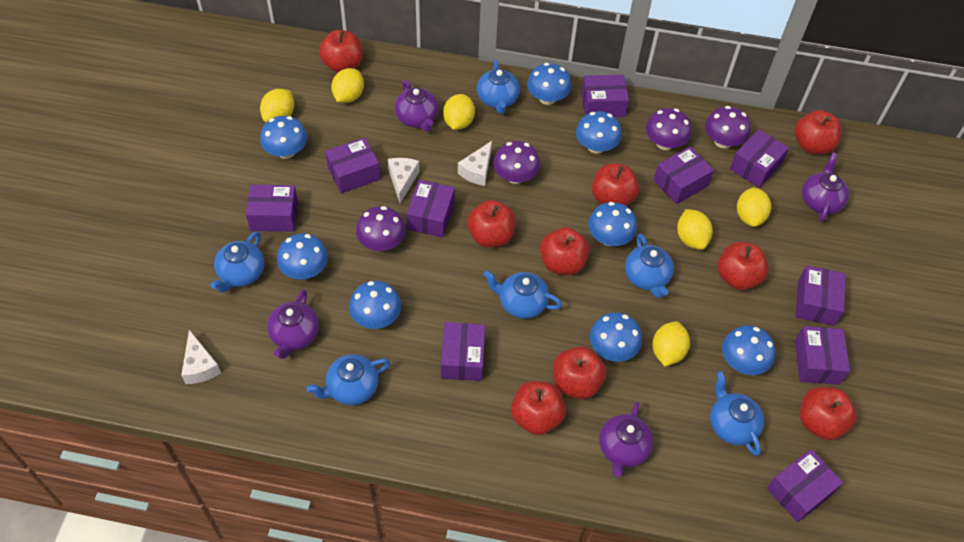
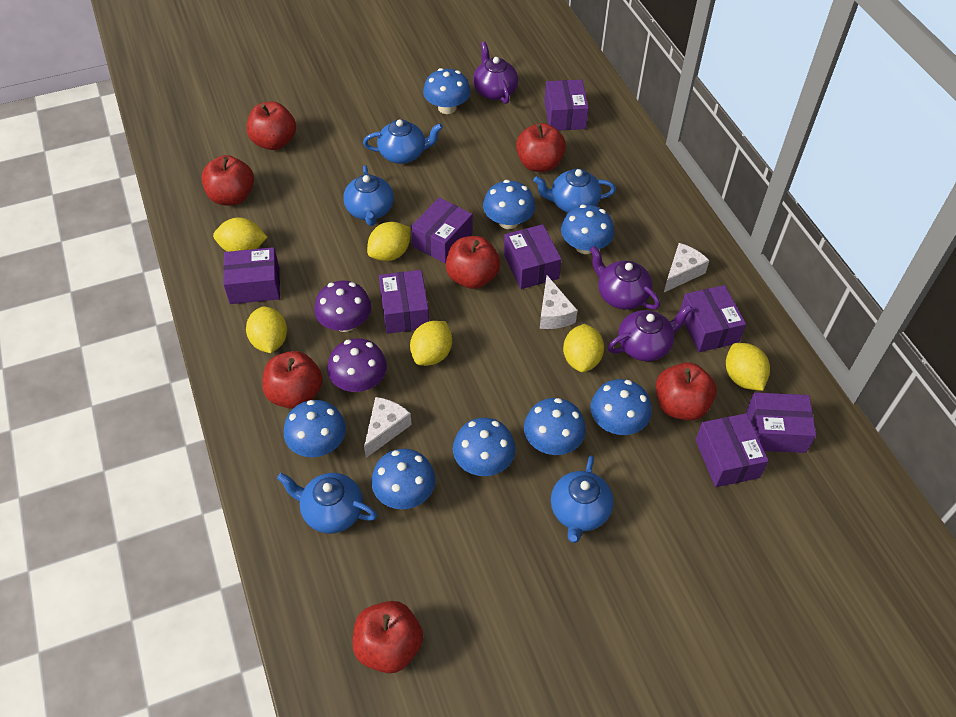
blue teapot: 6 -> 5
purple box: 10 -> 8
purple mushroom: 4 -> 2
purple teapot: 4 -> 3
red apple: 9 -> 7

